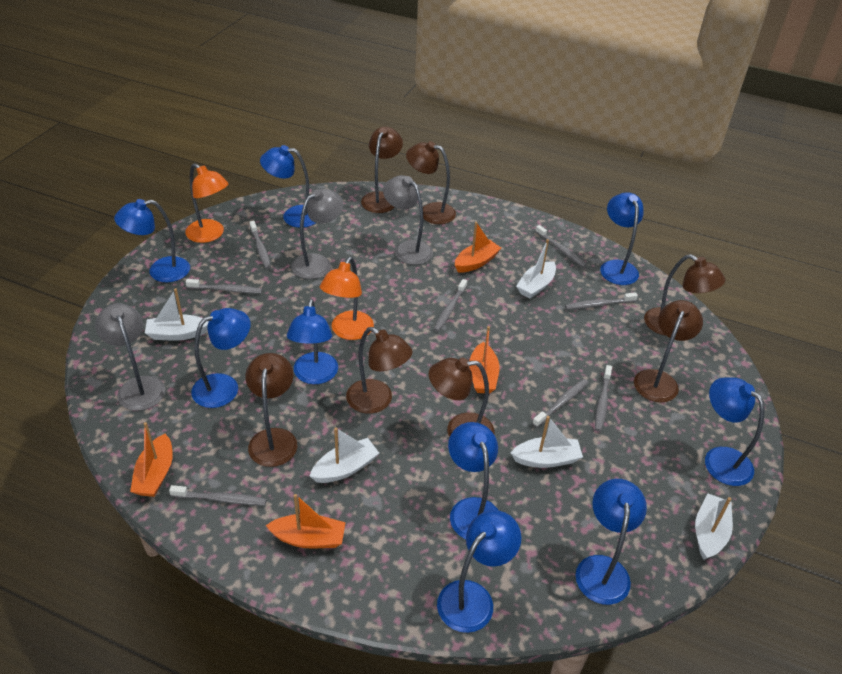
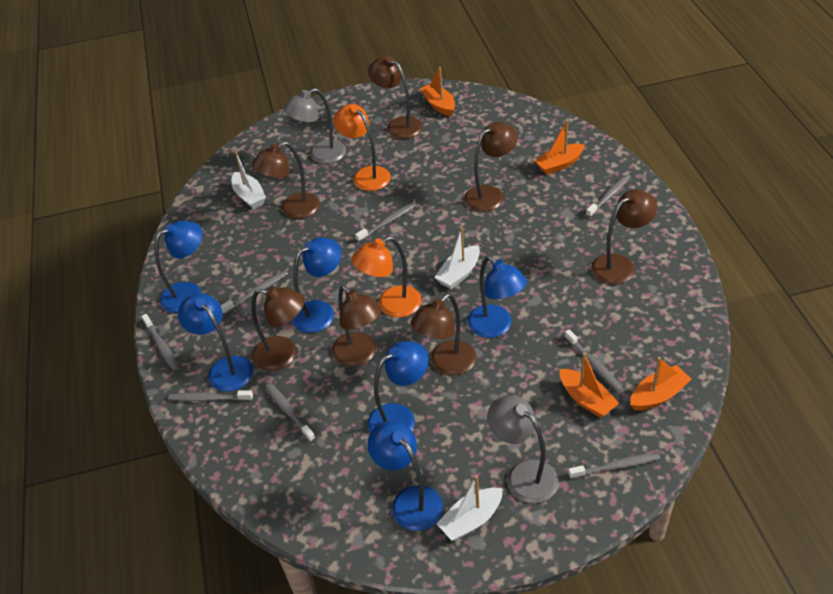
blue lamp: 9 -> 6
grey lamp: 3 -> 2
white boat: 5 -> 3

